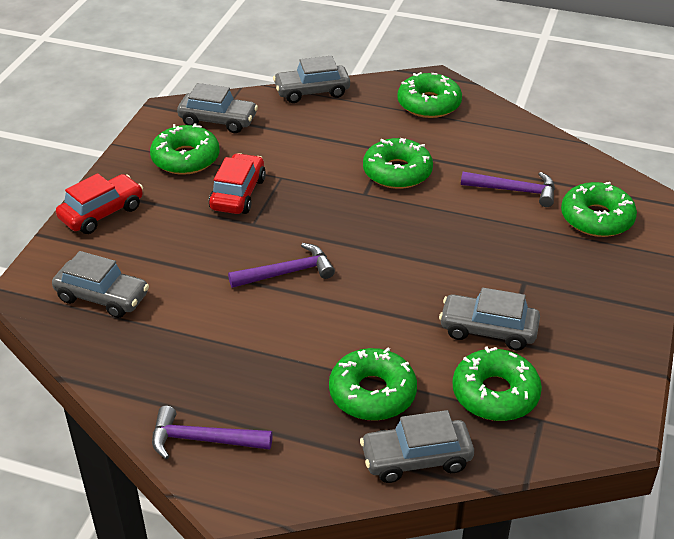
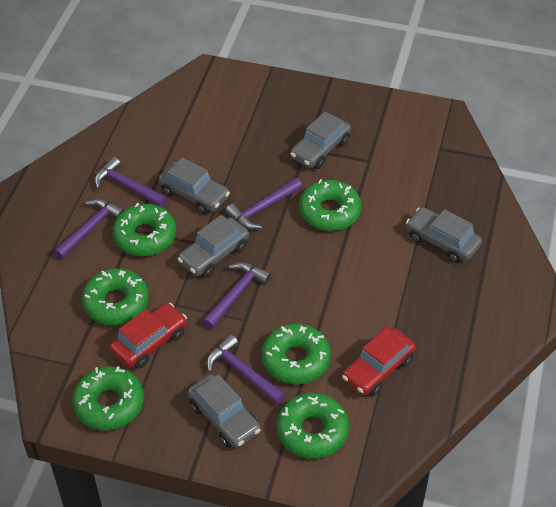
purple hammer: 3 -> 5

